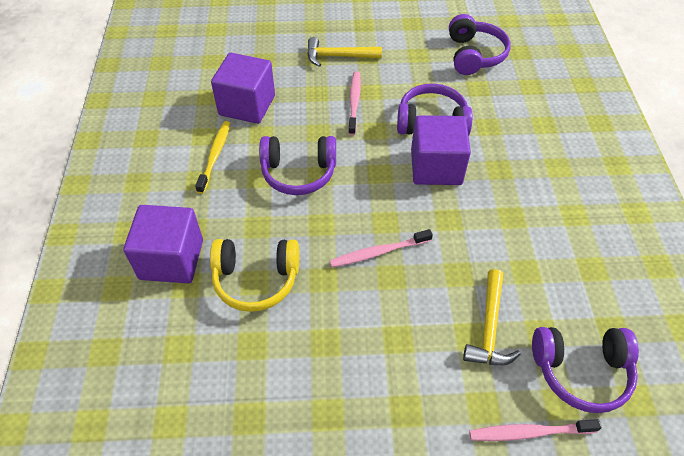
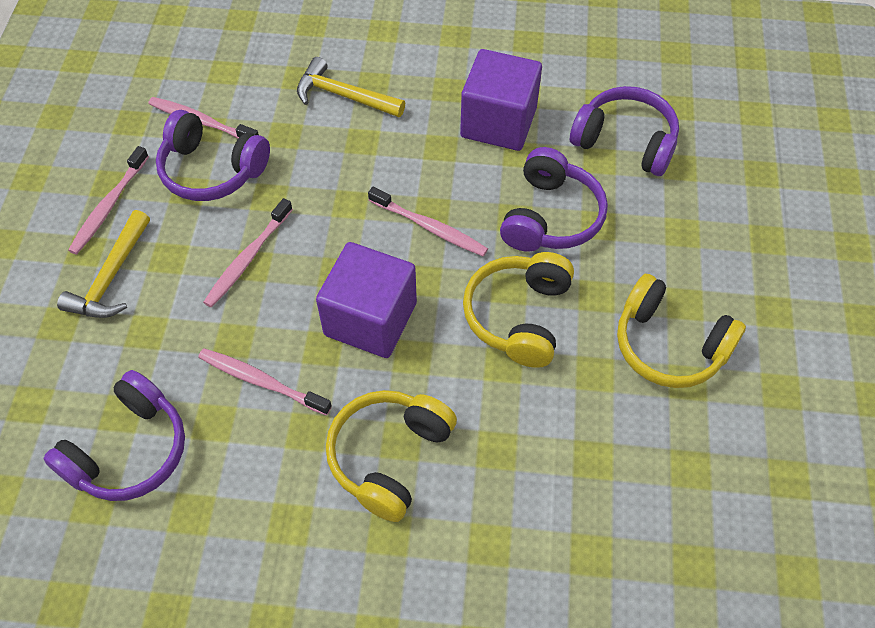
pink toothbrush: 3 -> 5
purple cube: 3 -> 2
yellow headphones: 1 -> 3
yellow toothbrush: 1 -> 0

